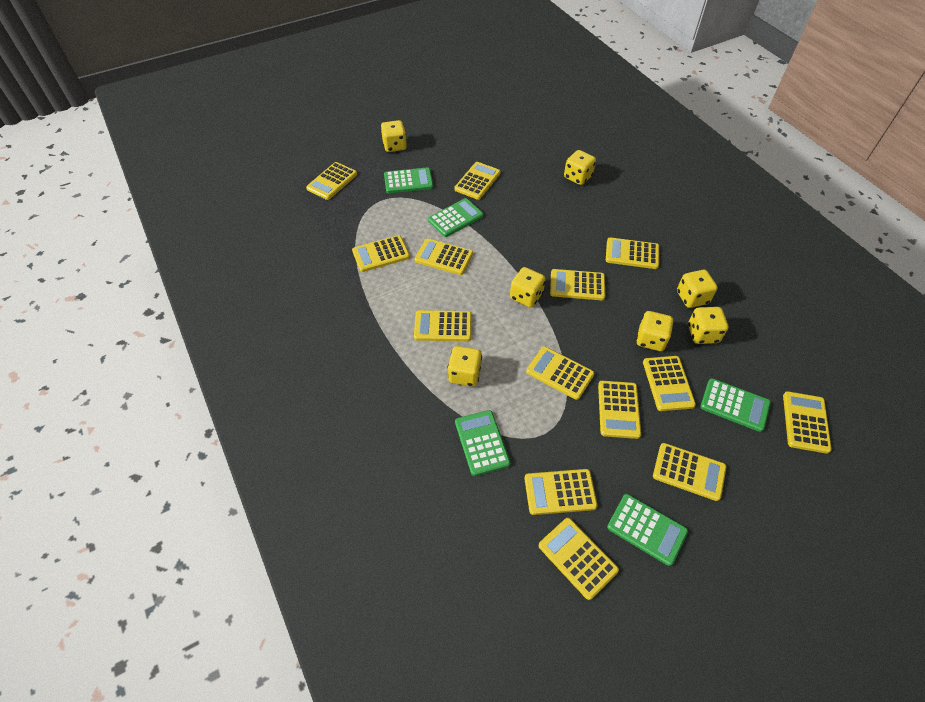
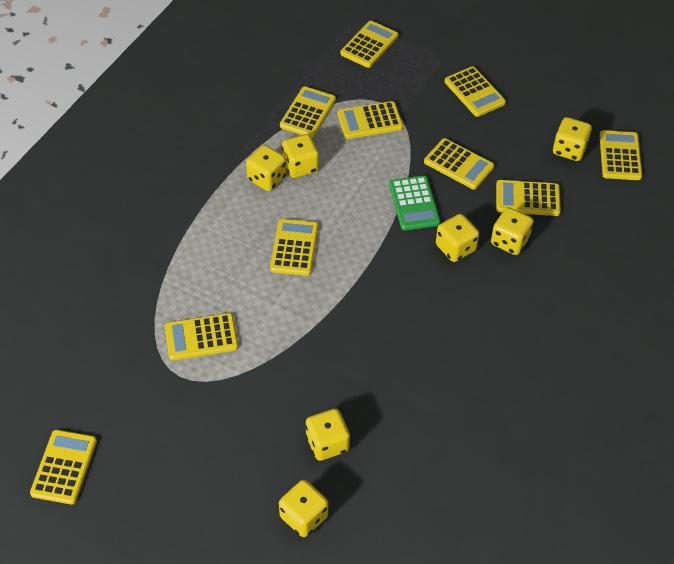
green calculator: 5 -> 1
yellow calculator: 14 -> 10

